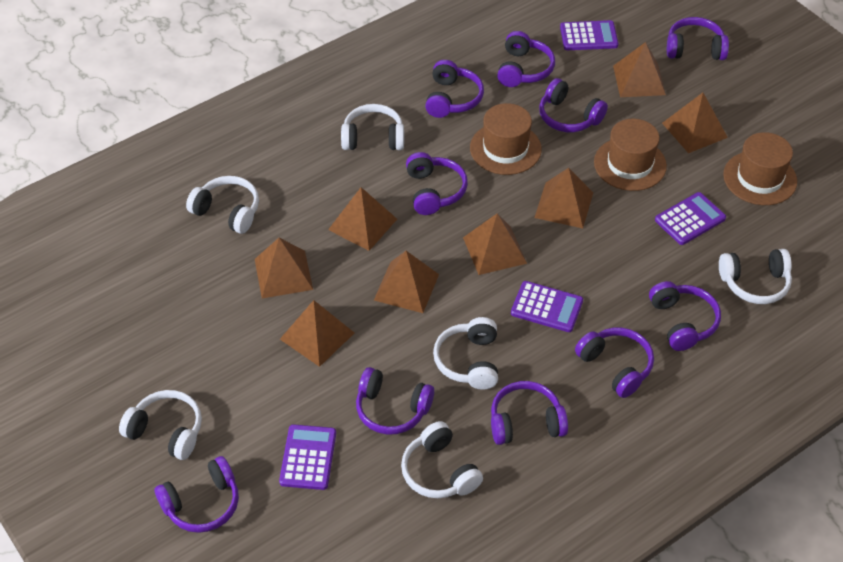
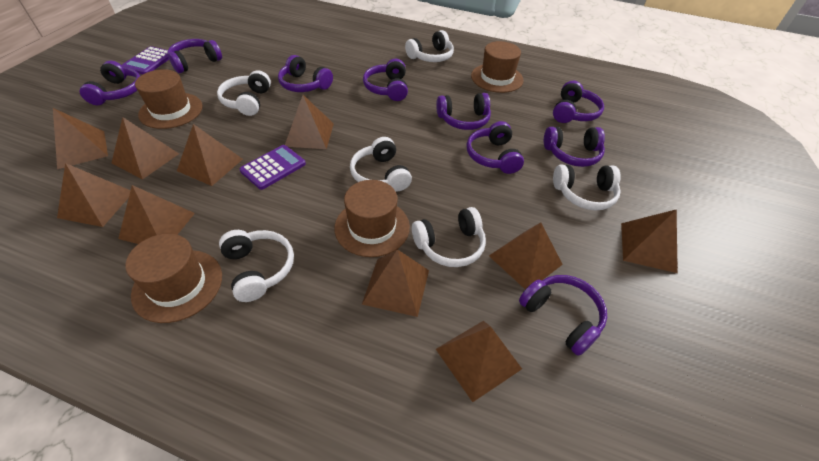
brown hat: 3 -> 4
brown pyramid: 8 -> 10
purple calculator: 4 -> 2
purple headphones: 10 -> 9

